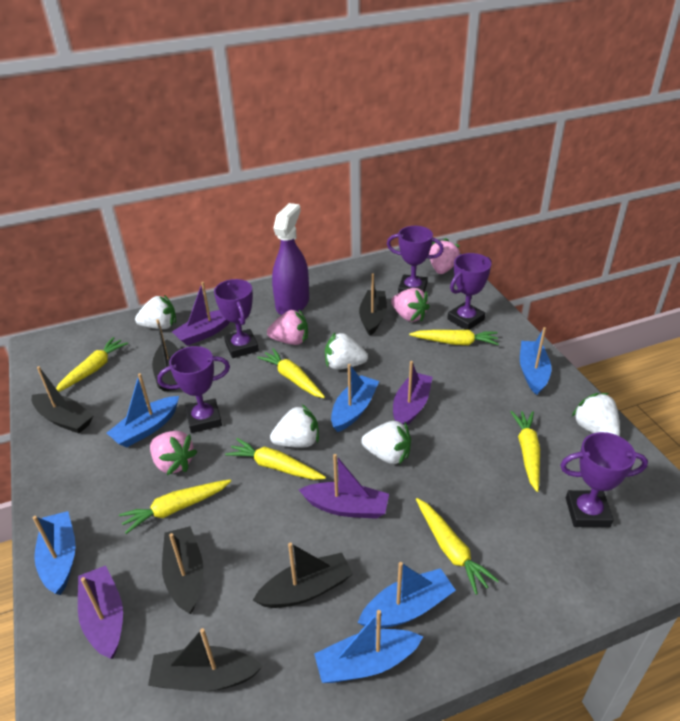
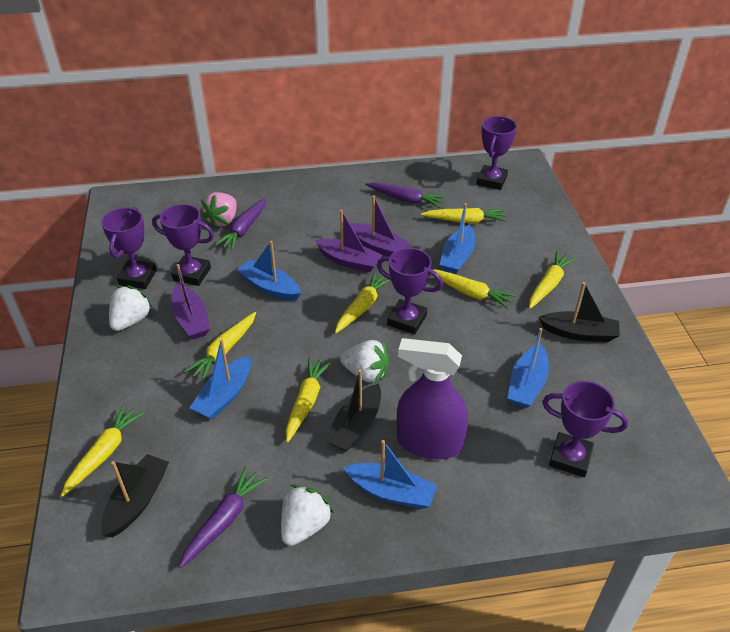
black boat: 6 -> 3
blue boat: 6 -> 5
pink strawberry: 4 -> 1
purple boat: 4 -> 3
purple carrot: 0 -> 3
white strawberry: 5 -> 3

